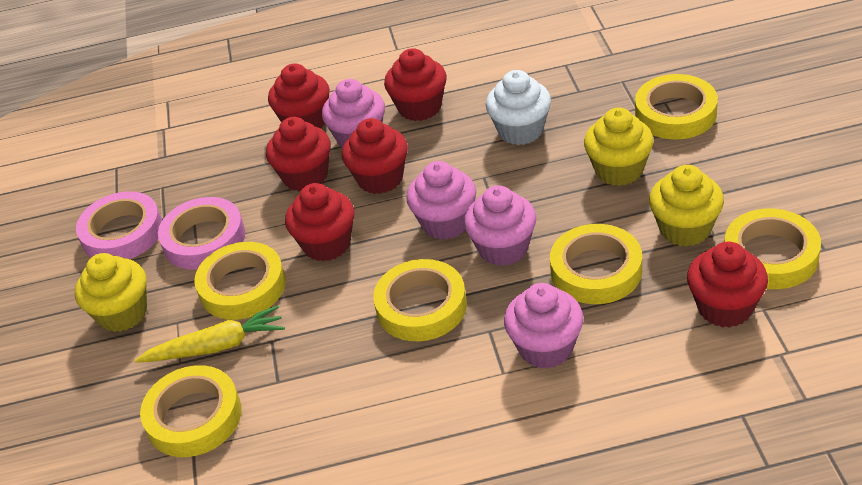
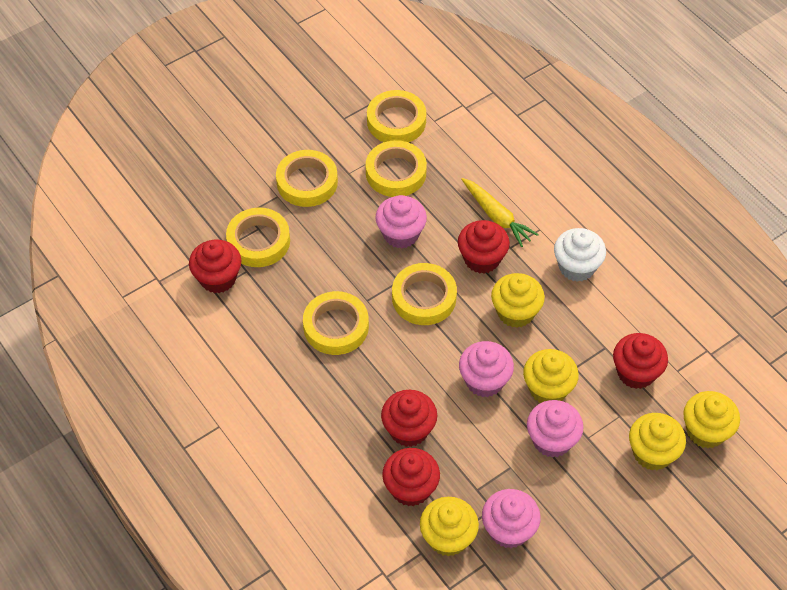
pink tape: 2 -> 0
red cupcake: 6 -> 5
yellow cupcake: 3 -> 5

